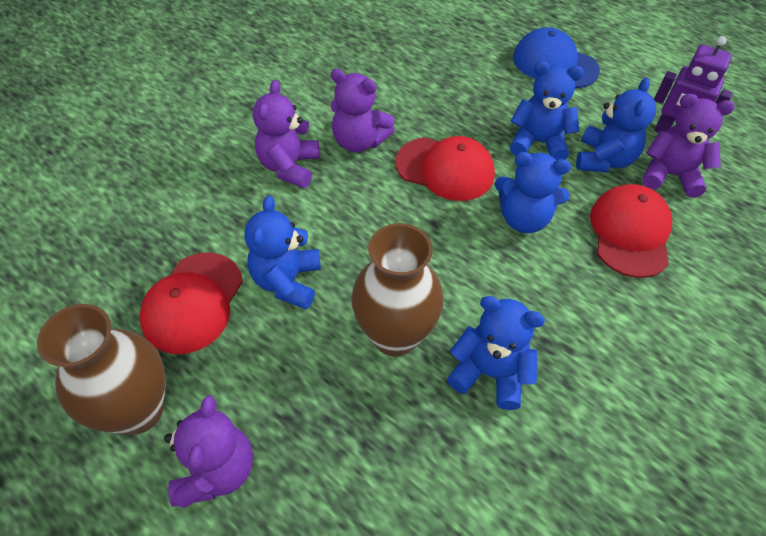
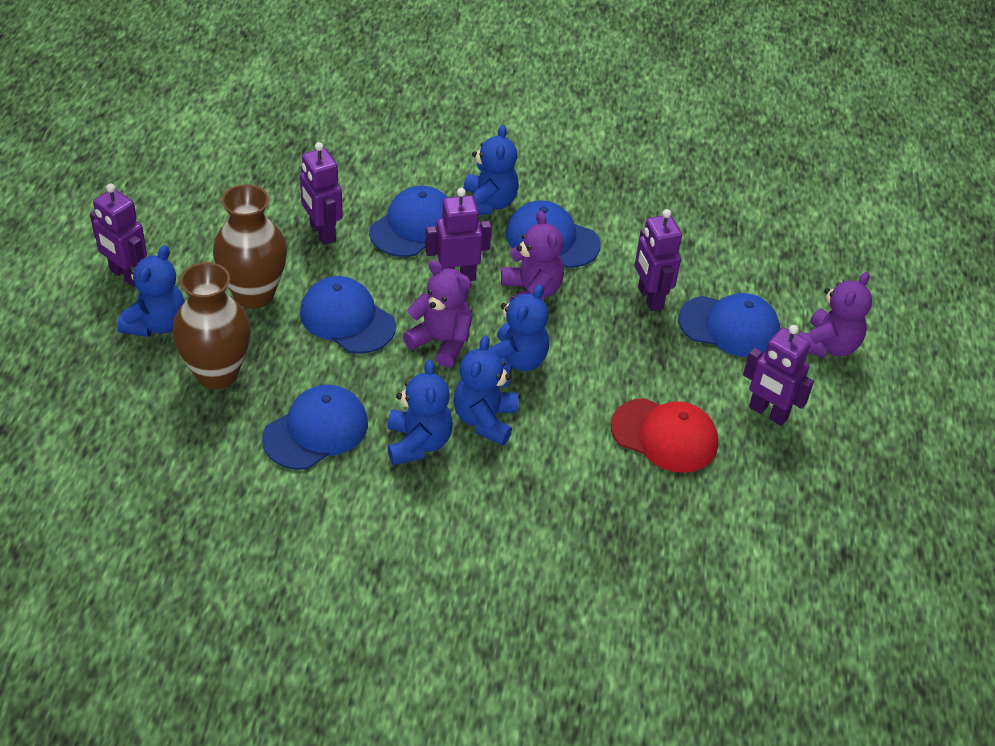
blue cap: 1 -> 5
purple robot: 1 -> 5
purple teddy bear: 4 -> 3
red cap: 3 -> 1

